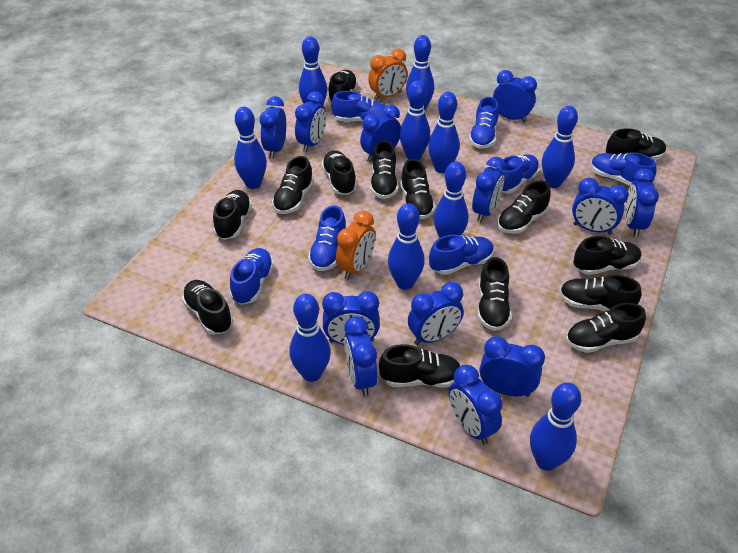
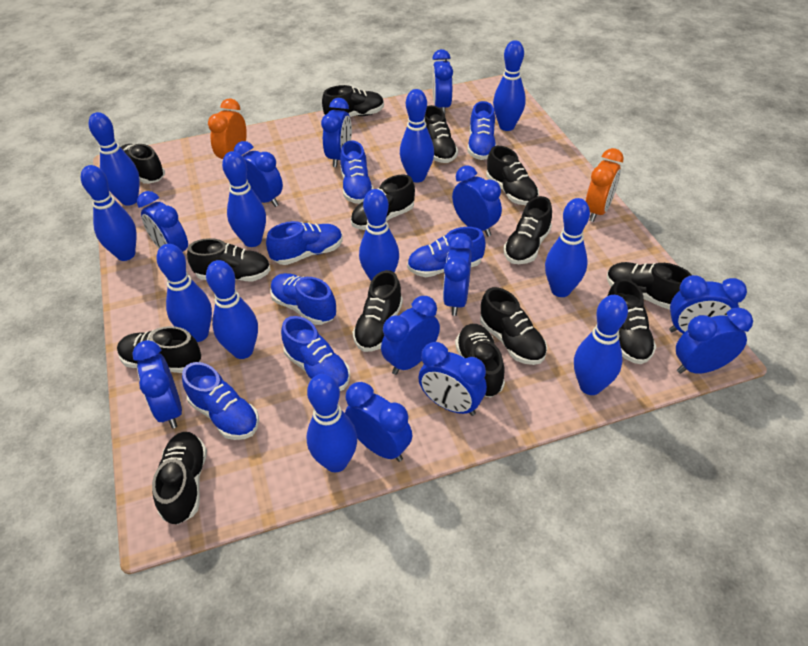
blue bowling pin: 10 -> 11

